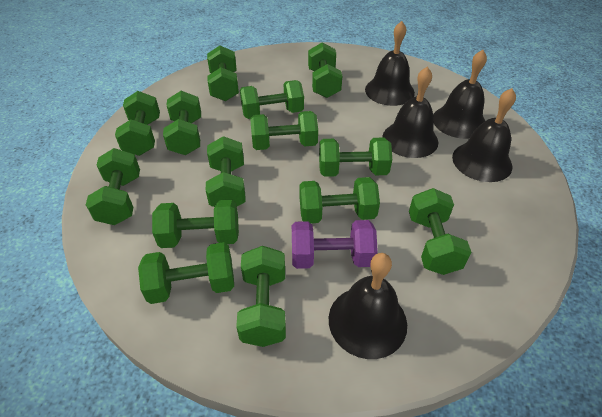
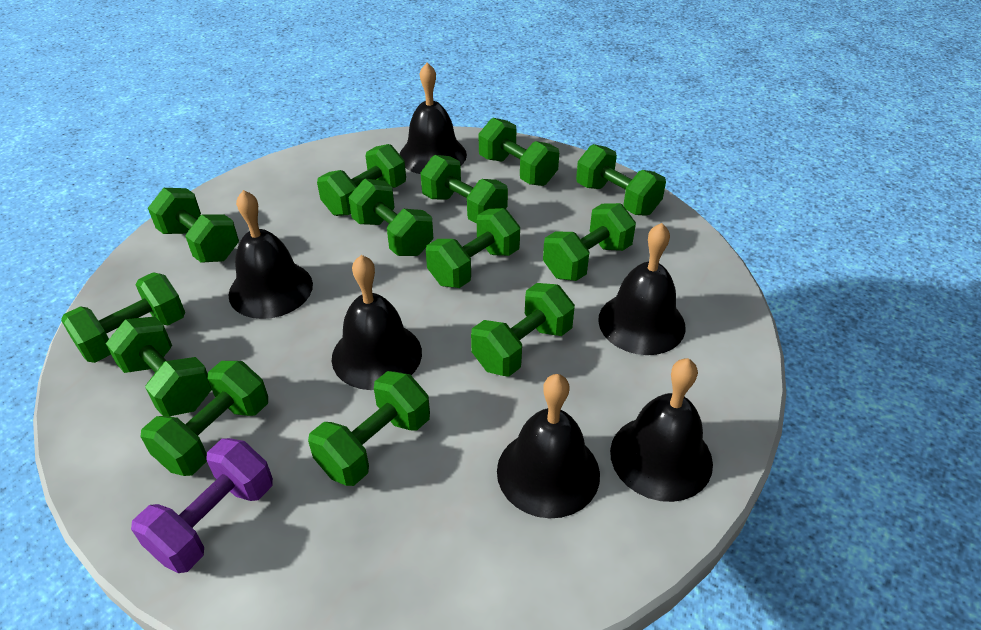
black bell: 5 -> 6
green dumbbell: 14 -> 13

